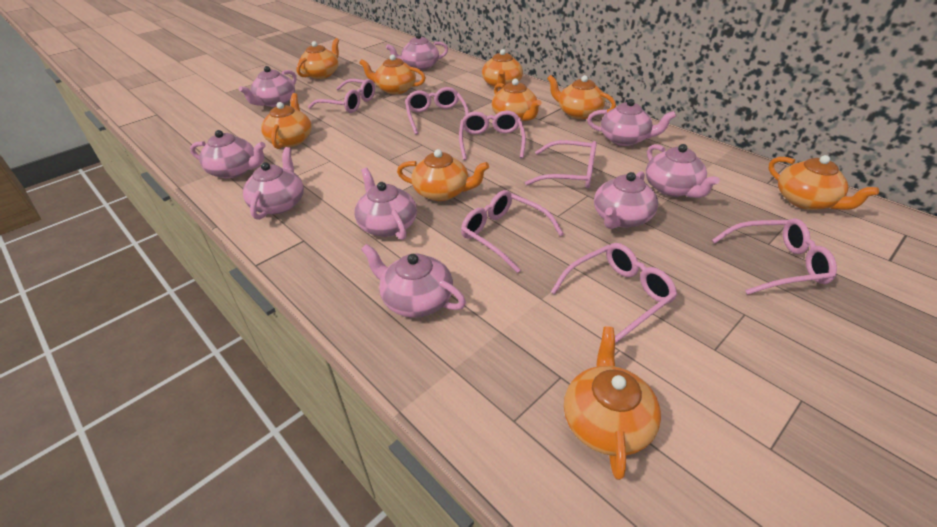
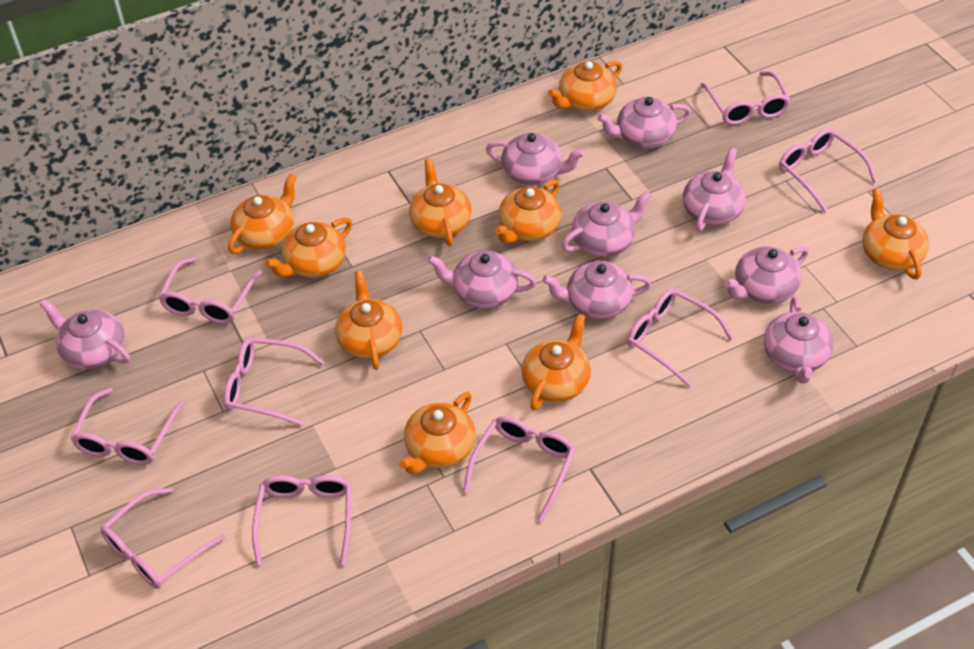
pink glasses: 7 -> 9

